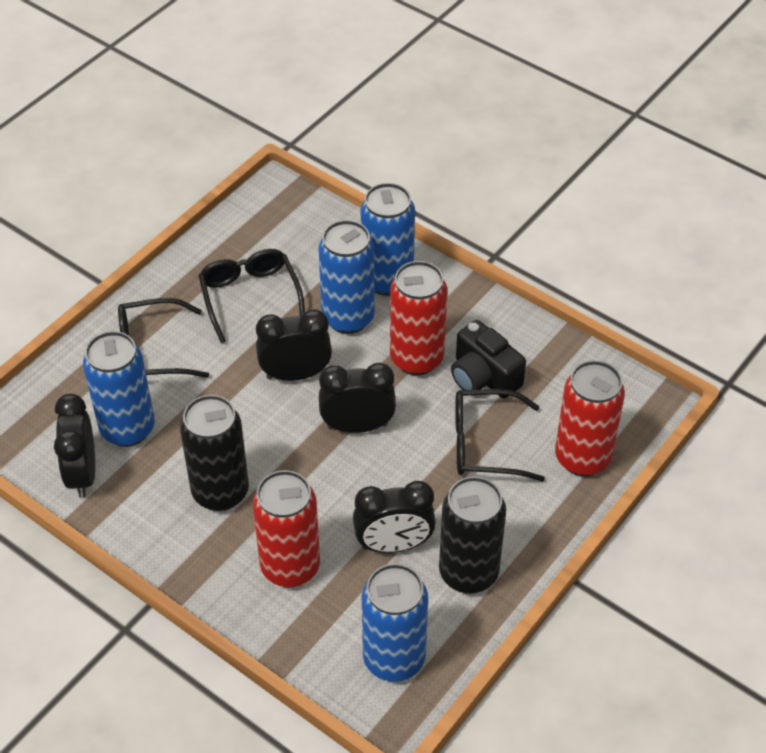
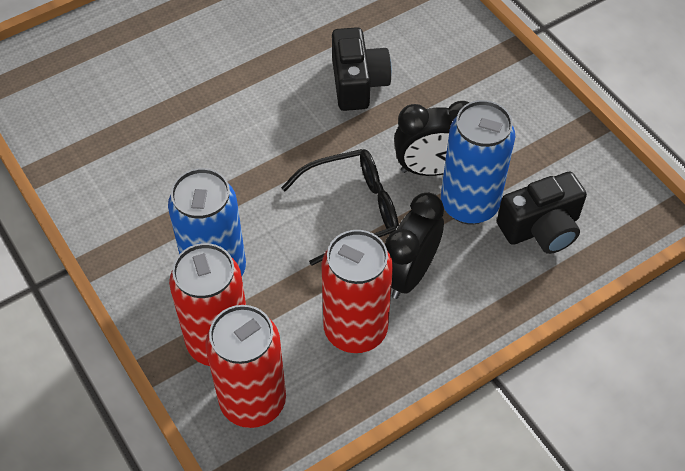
black camera: 1 -> 2
black can: 2 -> 0
black clock: 4 -> 2
black glasses: 3 -> 1
blue can: 4 -> 2

